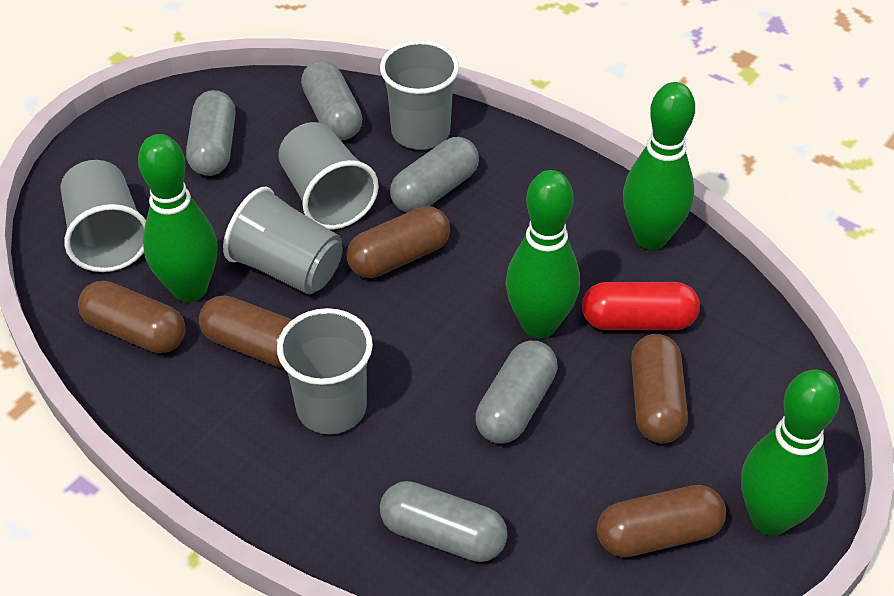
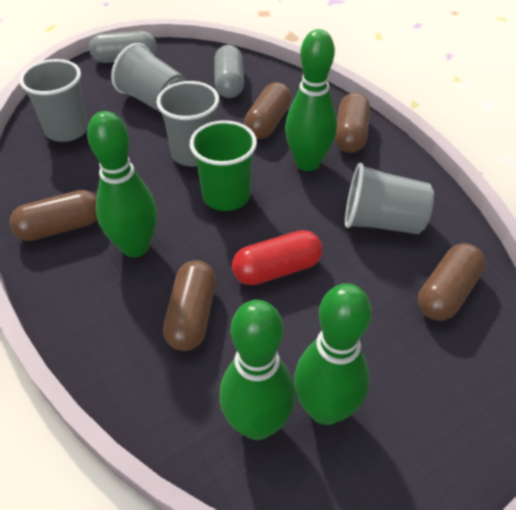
green cup: 0 -> 1
grey capsule: 5 -> 2
grey cup: 5 -> 4

